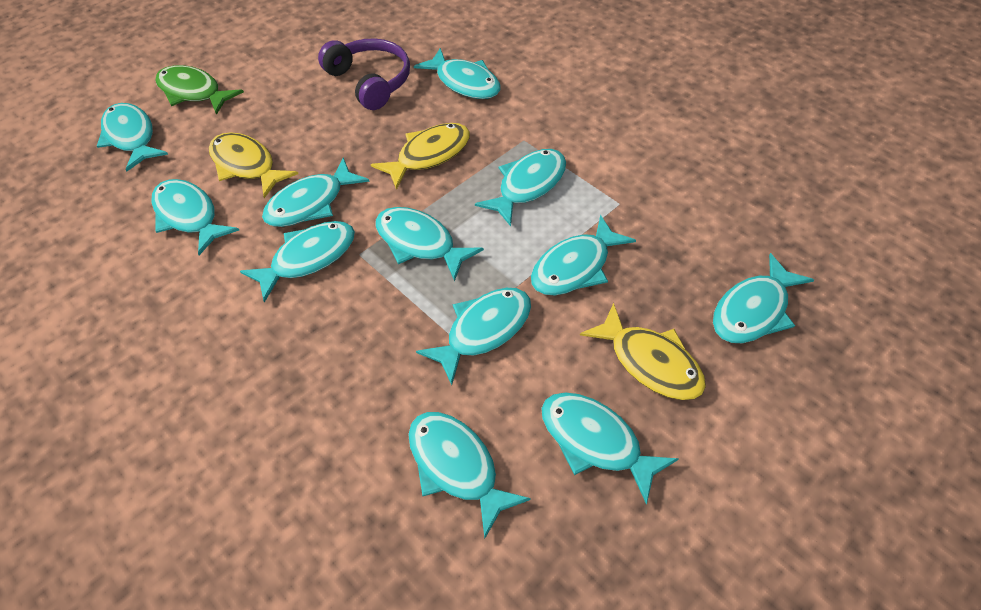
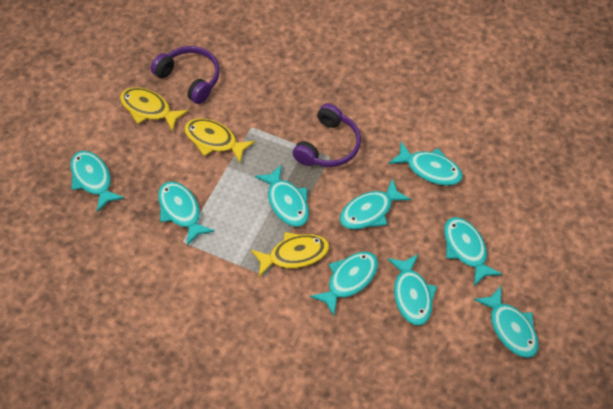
green fish: 1 -> 0
purple headphones: 1 -> 2
turquoise fish: 12 -> 9

